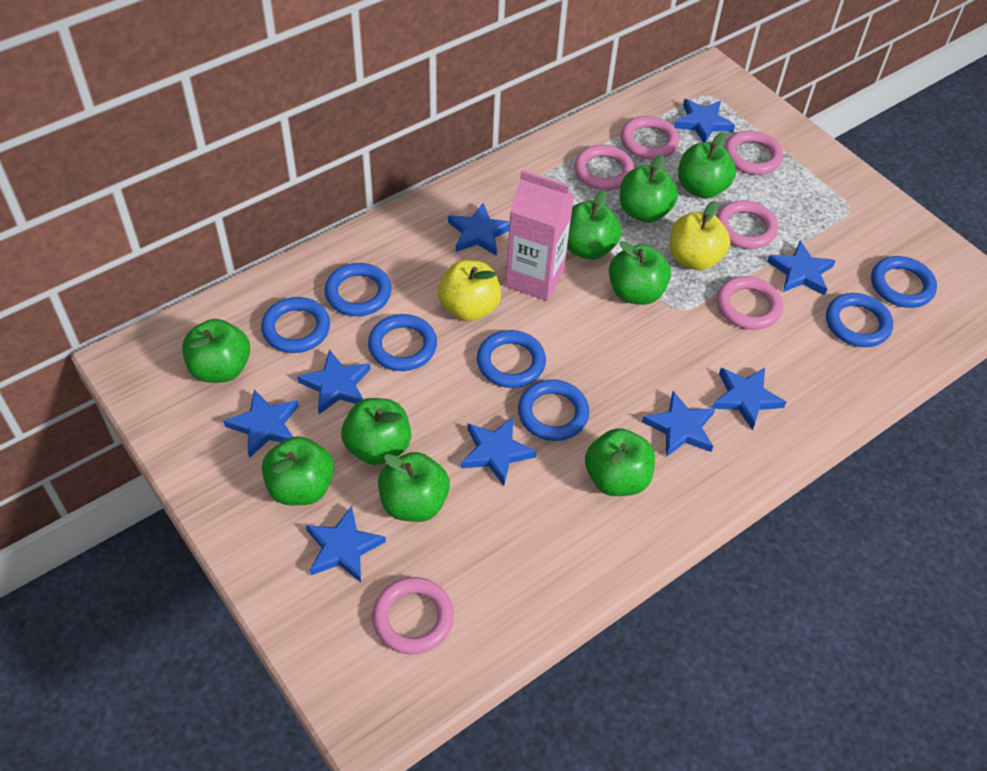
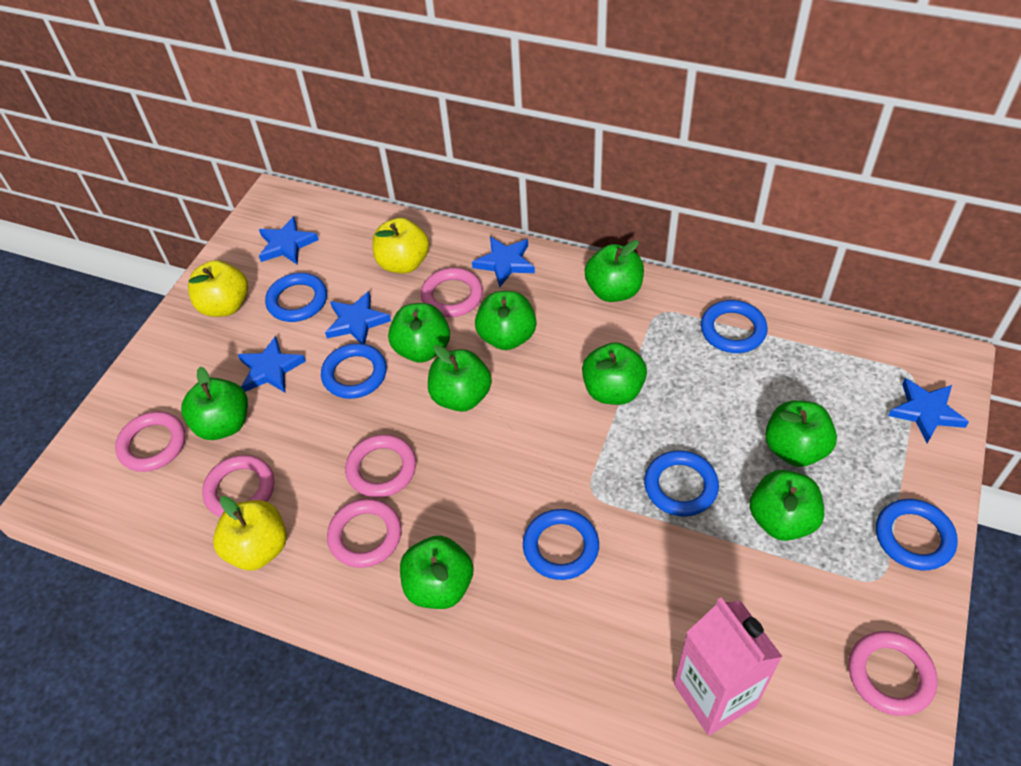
blue ring: 7 -> 6
blue star: 9 -> 5
yellow apple: 2 -> 3

